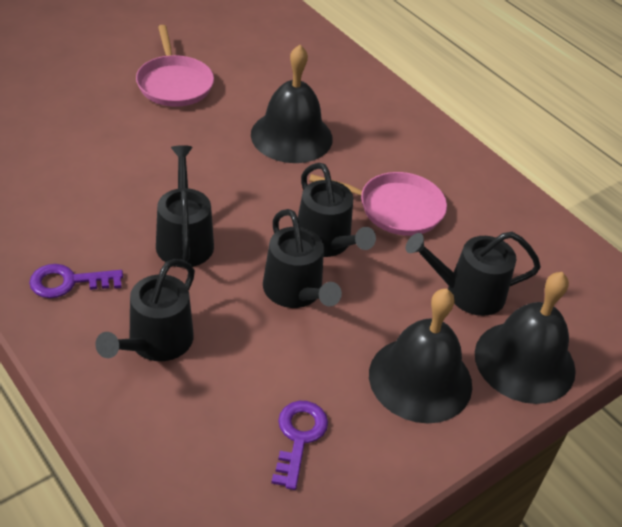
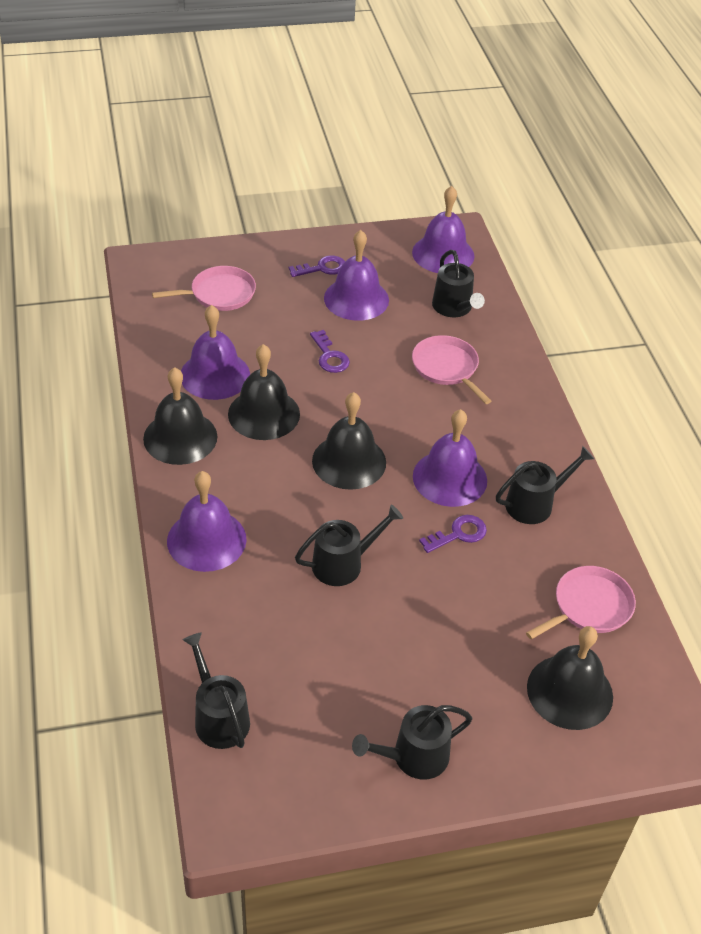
black bell: 3 -> 4
pink pan: 2 -> 3
purple bell: 0 -> 5
purple key: 2 -> 3

